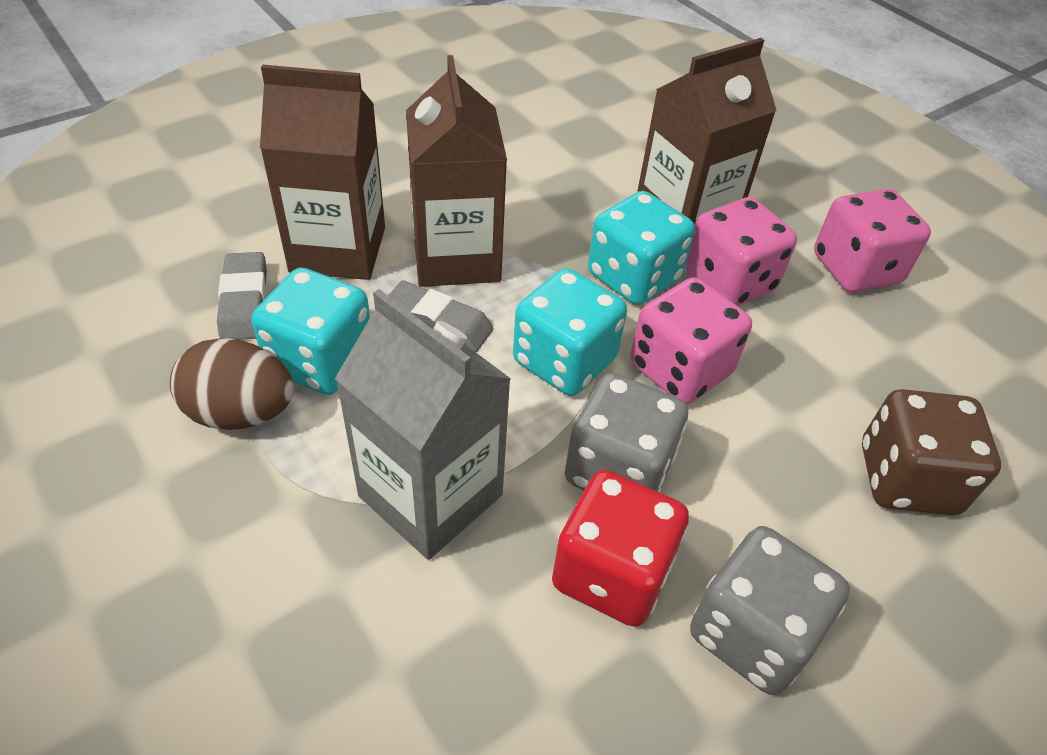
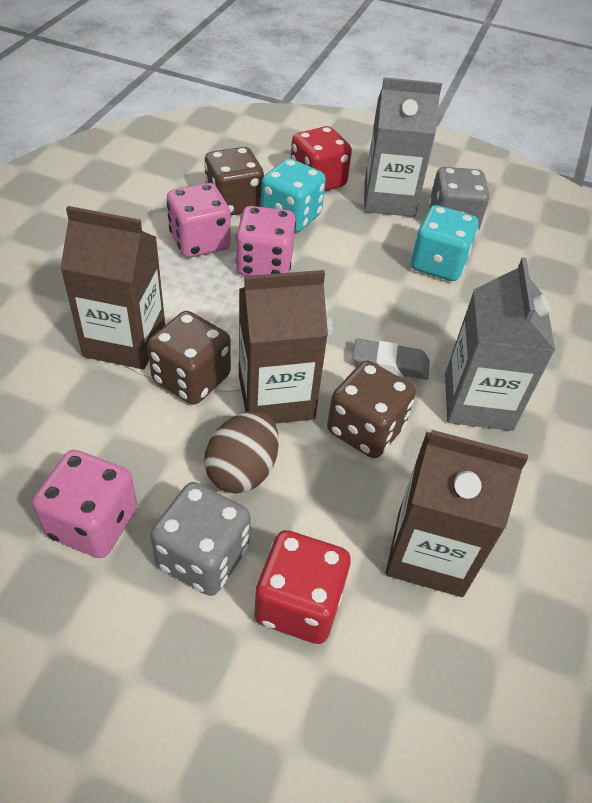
brown dice: 1 -> 3
grey carton: 1 -> 2
grey eraser: 2 -> 1
red dice: 1 -> 2
turquoise dice: 3 -> 2

